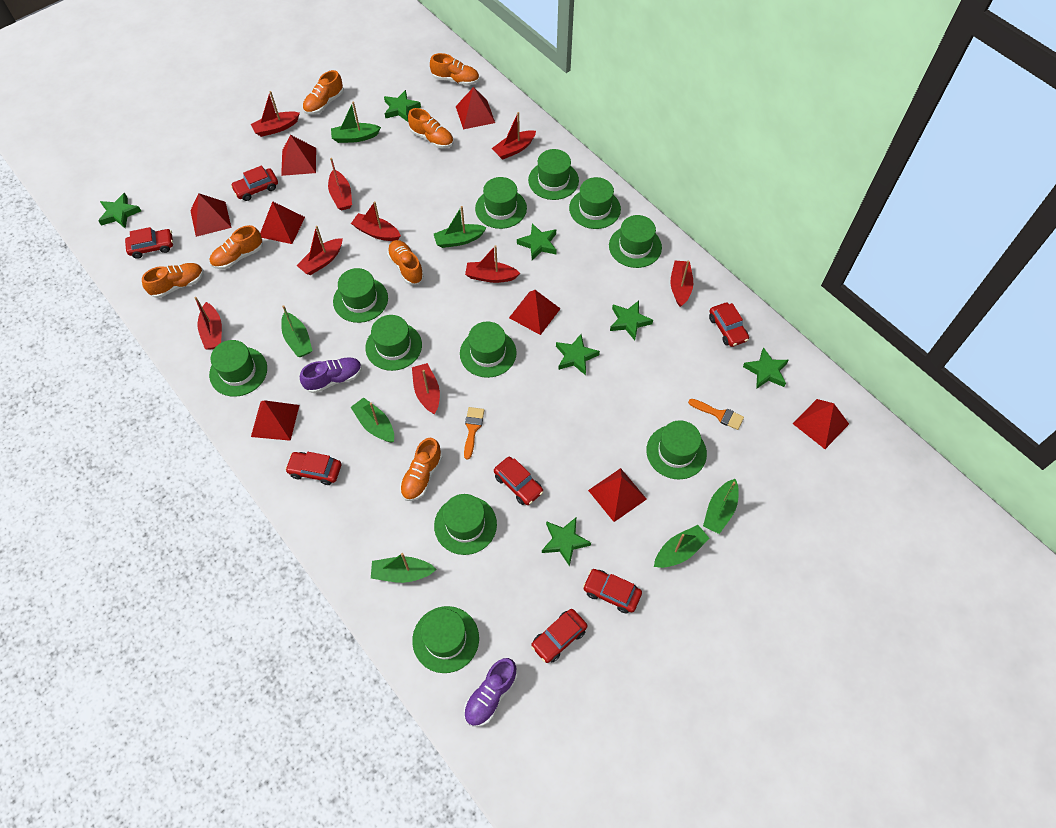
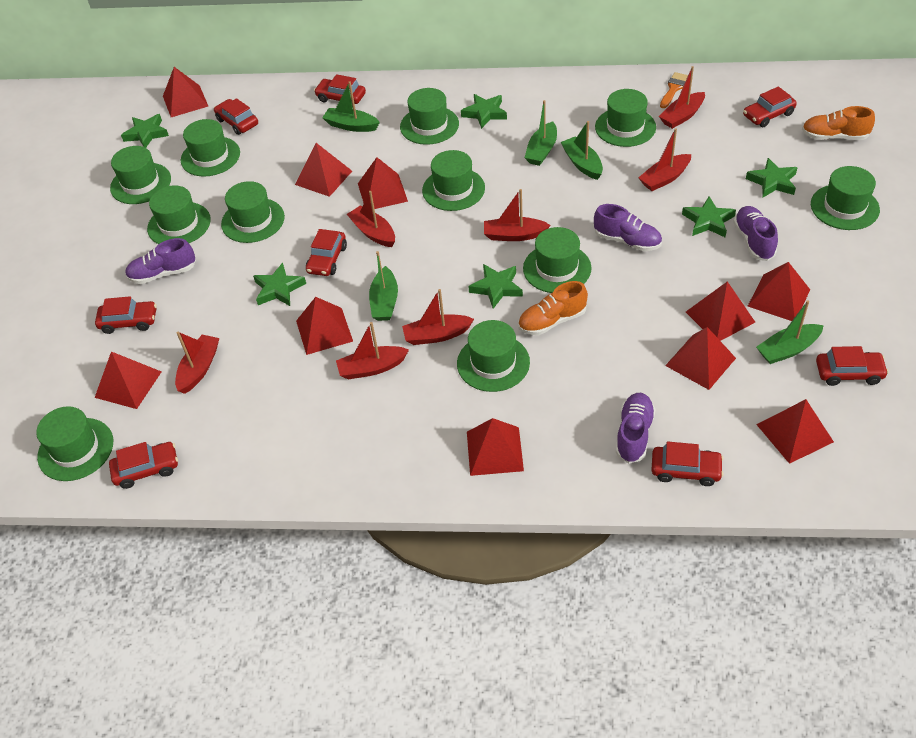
green boat: 7 -> 5
green star: 7 -> 6
orange brush: 2 -> 1
orange shoe: 7 -> 2
purple shoe: 2 -> 4
red boat: 9 -> 7
red car: 7 -> 8
red pyramid: 8 -> 10

